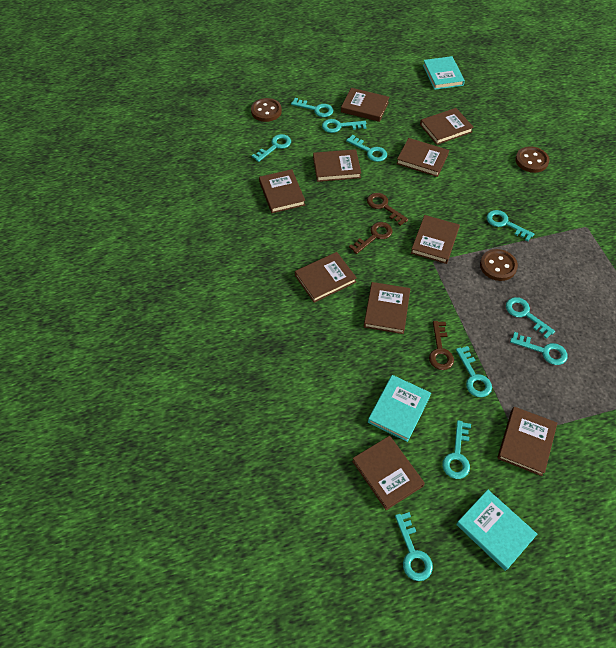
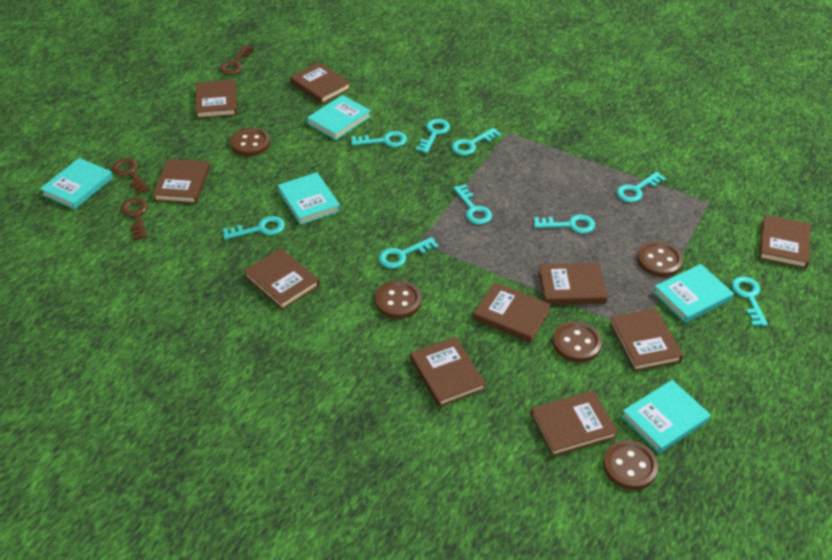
brown button: 3 -> 5
turquoise book: 3 -> 5
turquoise key: 10 -> 9

